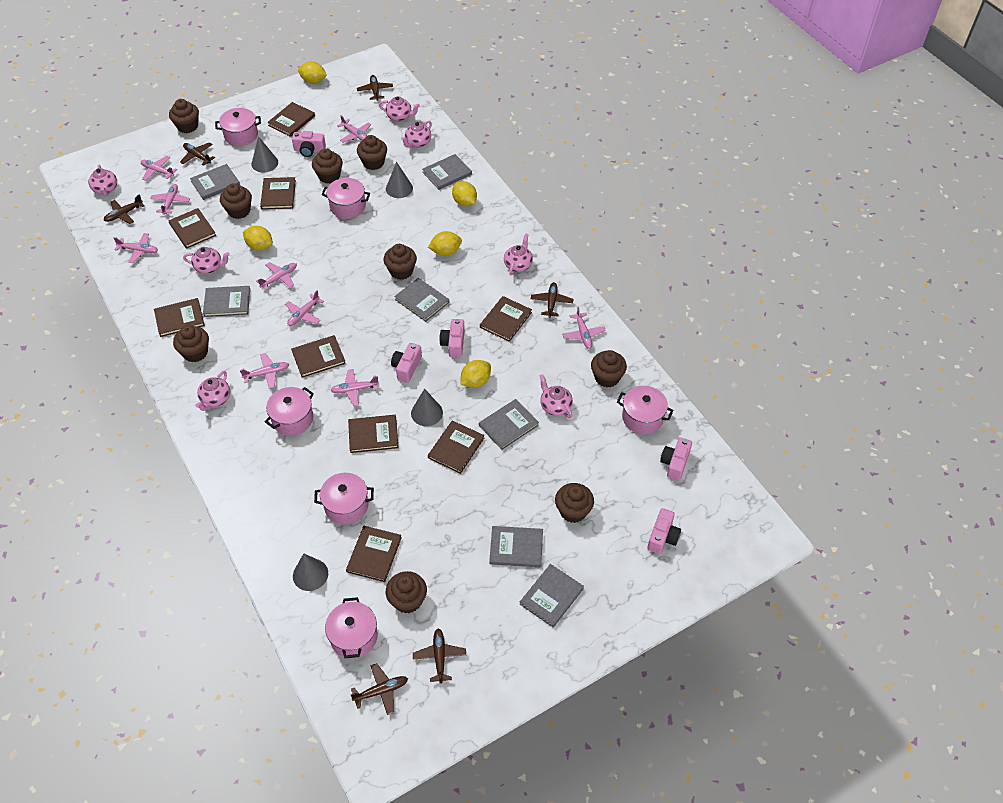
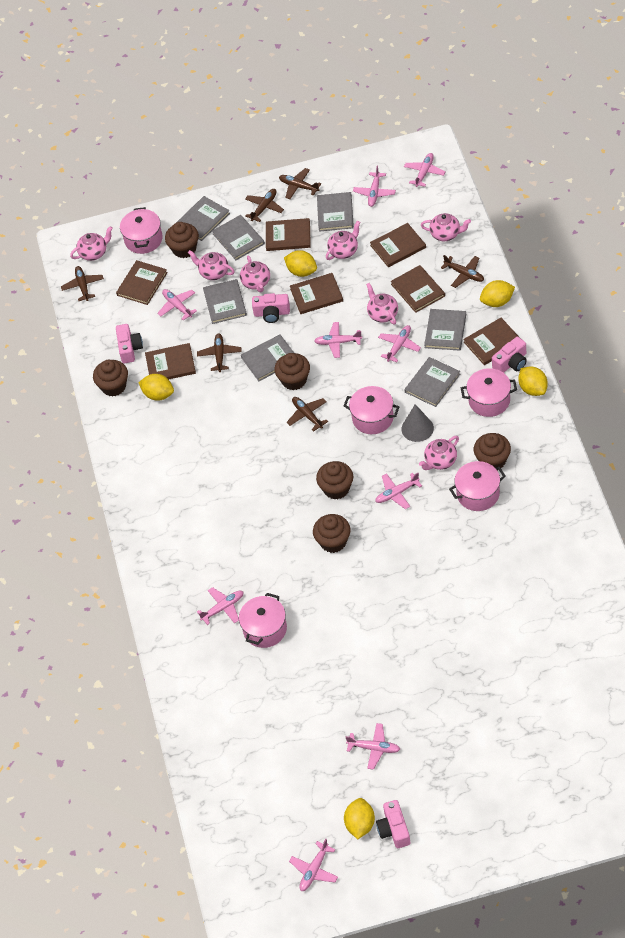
brown book: 9 -> 7
brown cupcake: 9 -> 6
grey cone: 4 -> 1
pink camera: 5 -> 4
pink pot: 6 -> 5

